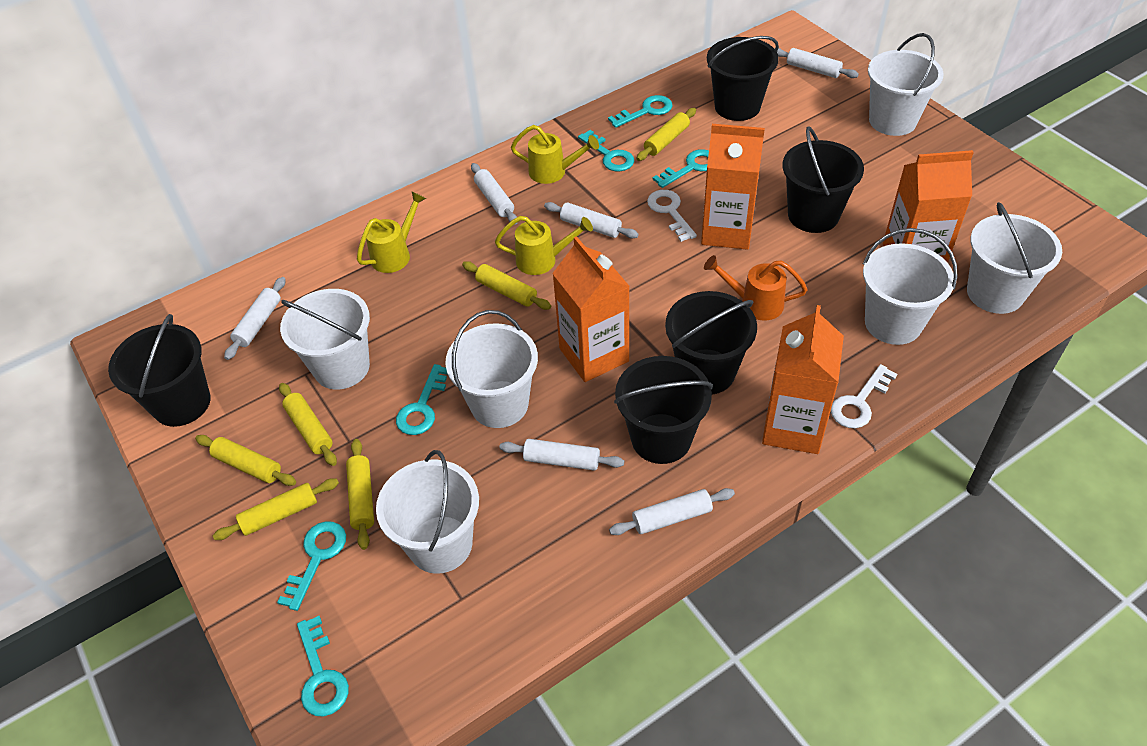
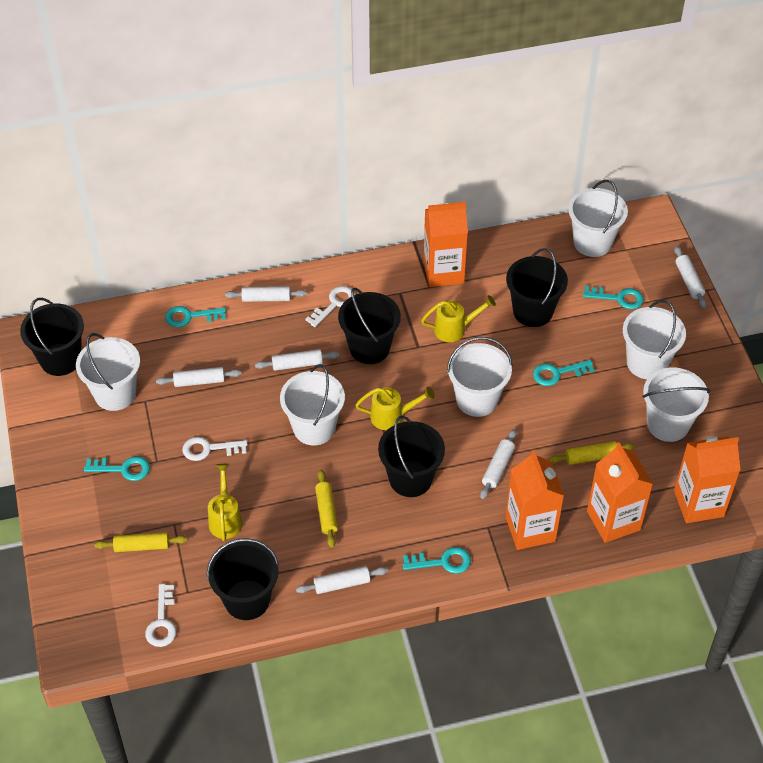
orange watering can: 1 -> 0
turquoise key: 6 -> 5
white key: 2 -> 3
yellow rolling pin: 6 -> 3

